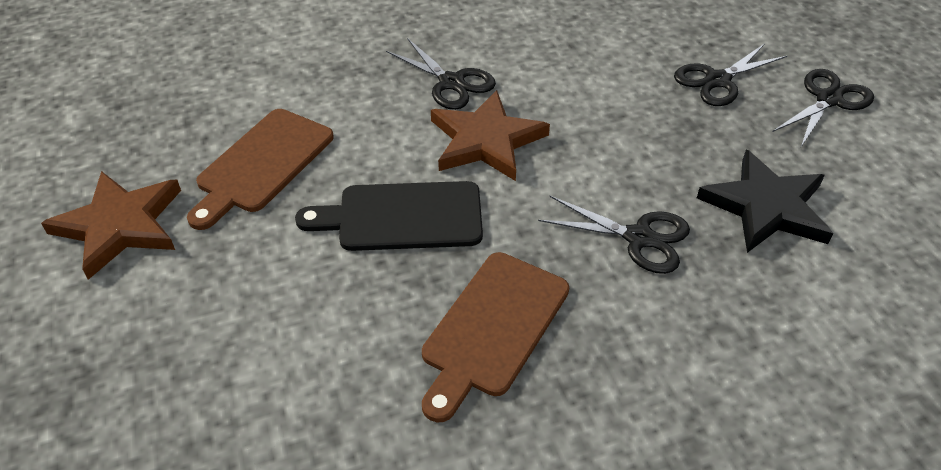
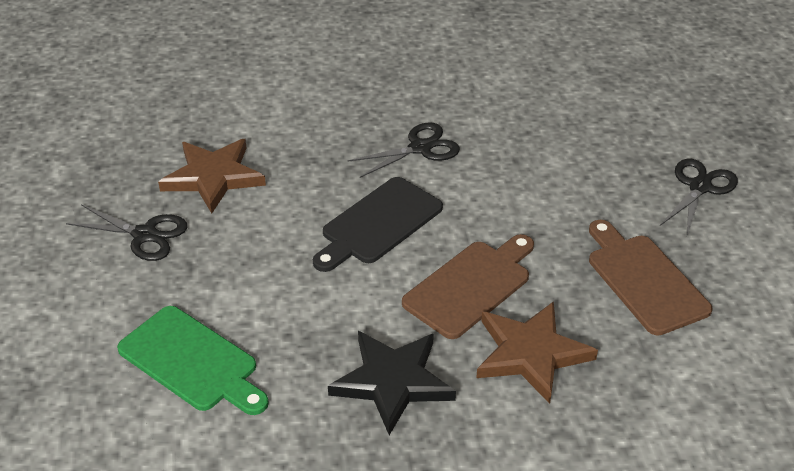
black scissors: 4 -> 3
green cutting board: 0 -> 1

